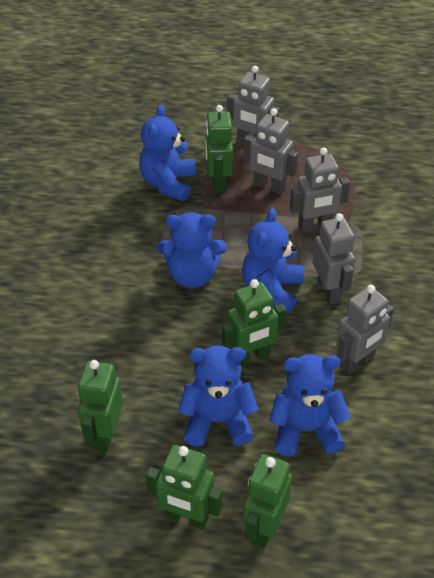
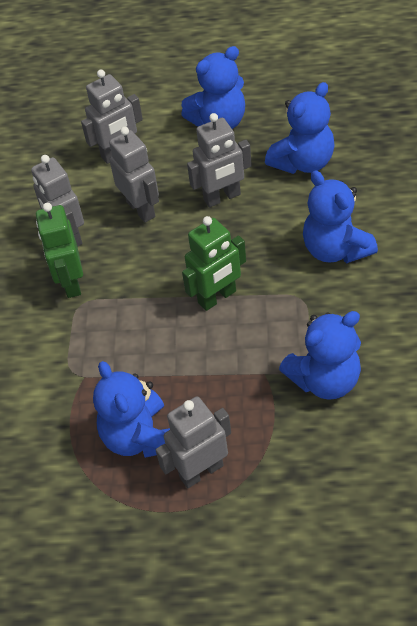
green robot: 5 -> 2

